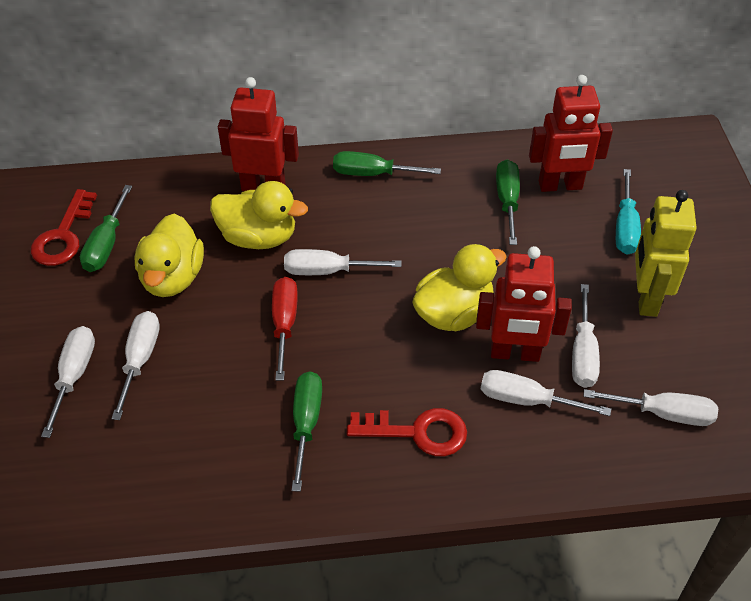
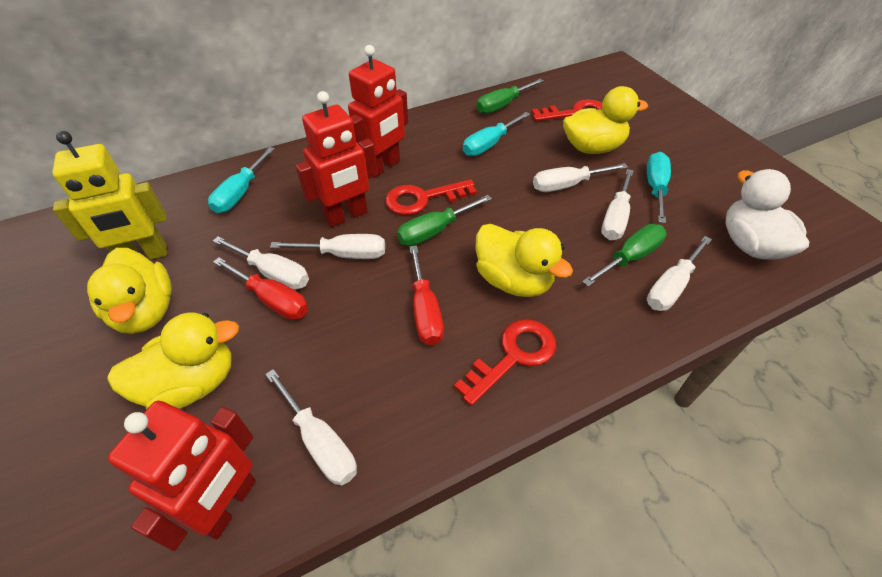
green screwdriver: 4 -> 3
red key: 2 -> 3
red screwdriver: 1 -> 2
turquoise screwdriver: 1 -> 3
white duck: 0 -> 1
yellow duck: 3 -> 4

